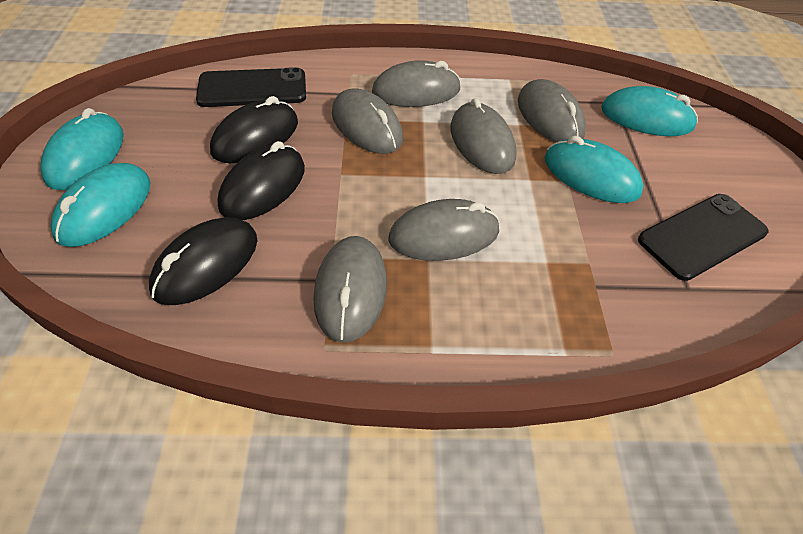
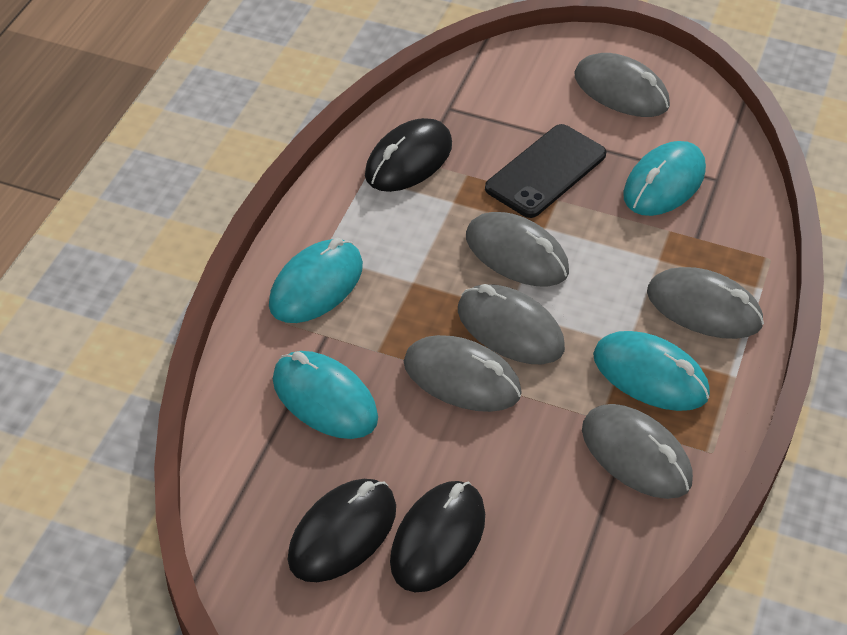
black phone: 2 -> 1

